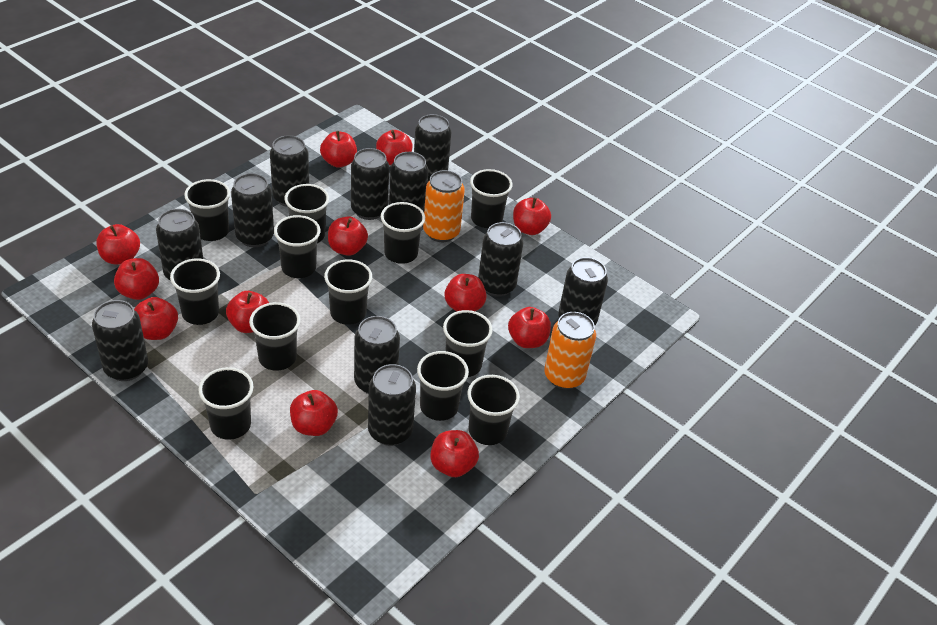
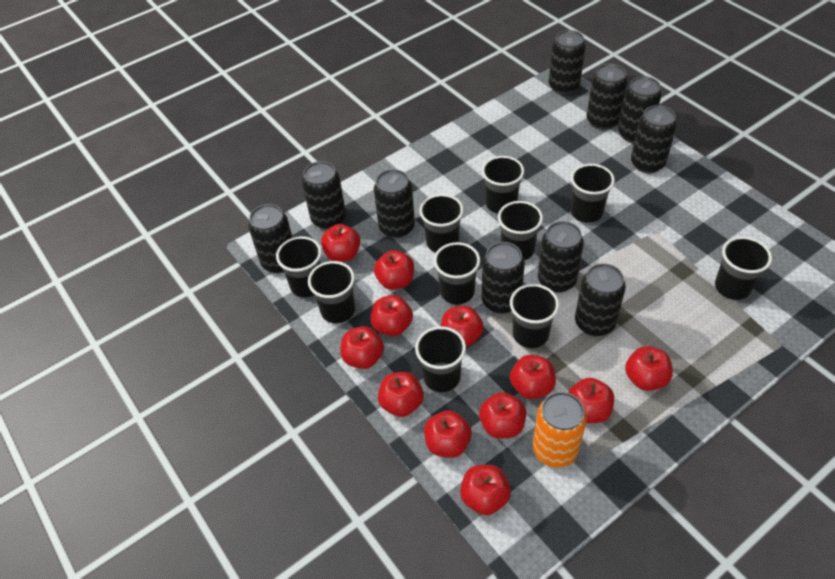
black can: 11 -> 10
black cup: 12 -> 10
orange can: 2 -> 1

